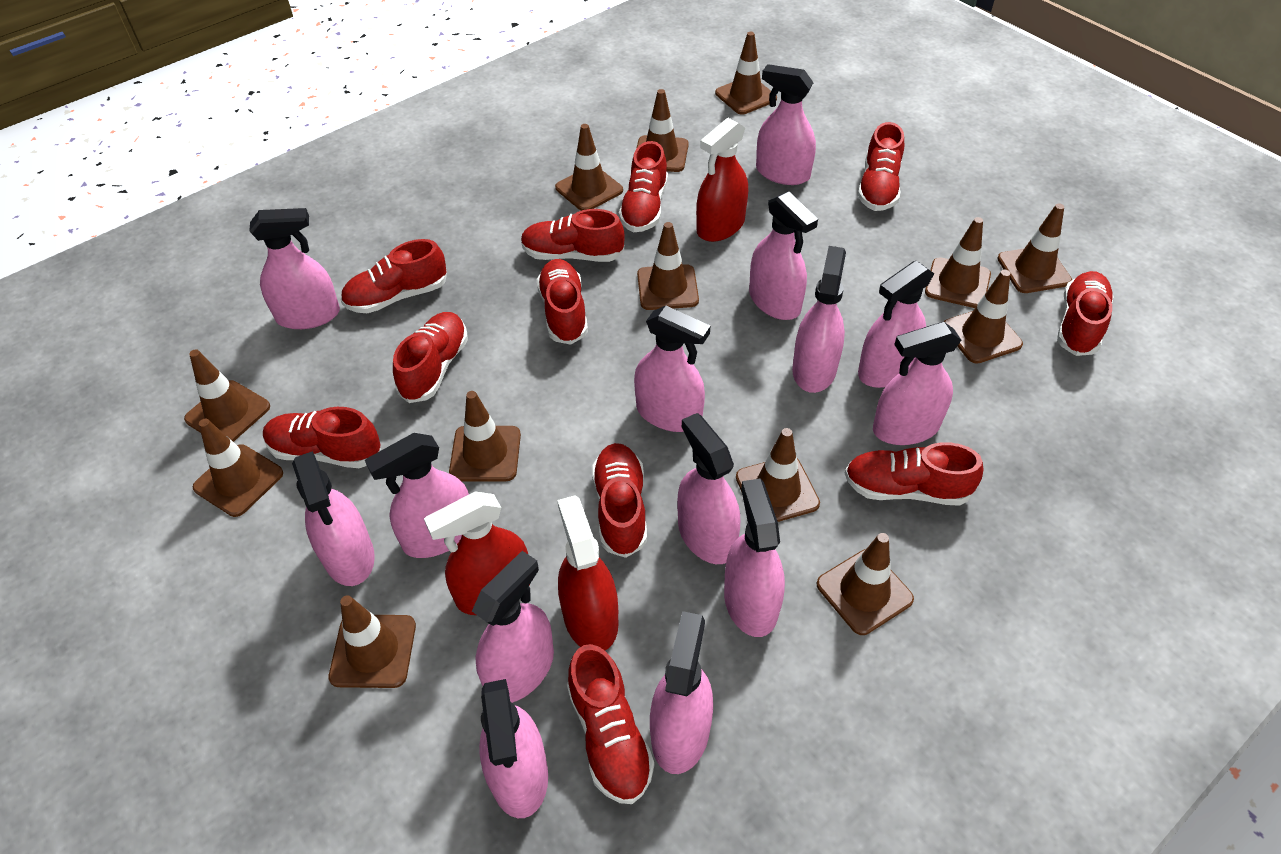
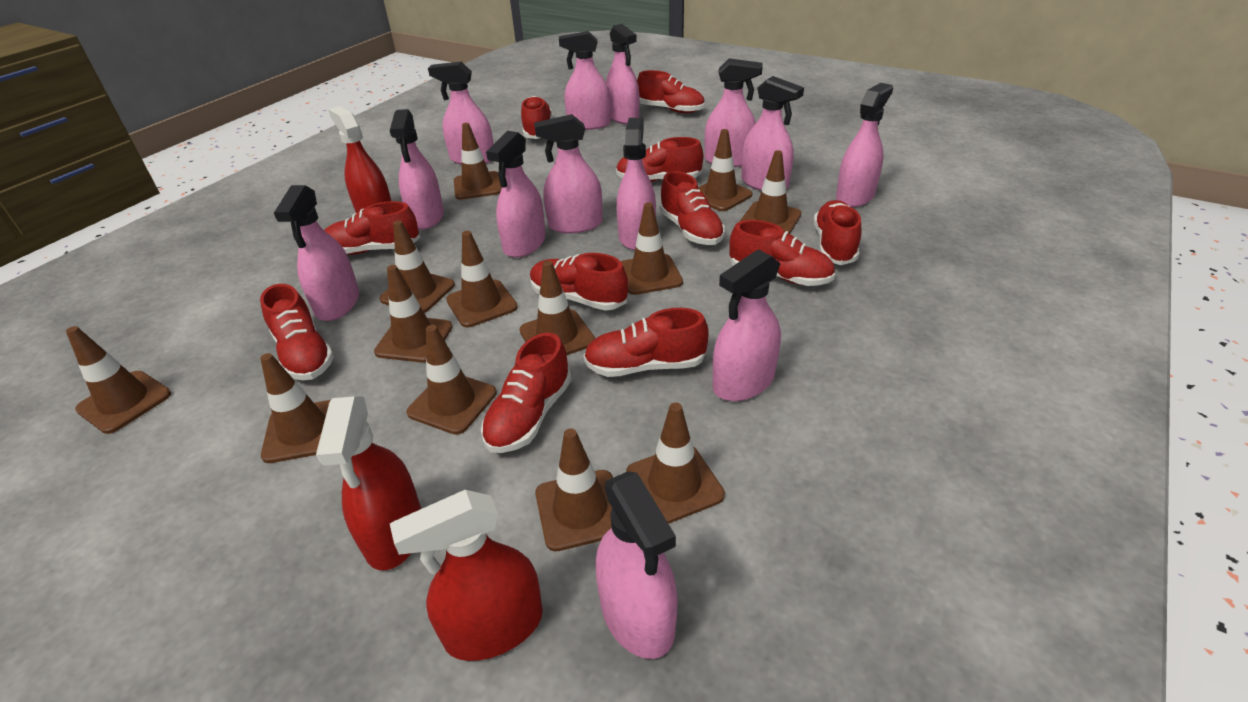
pink spray bottle: 14 -> 13

